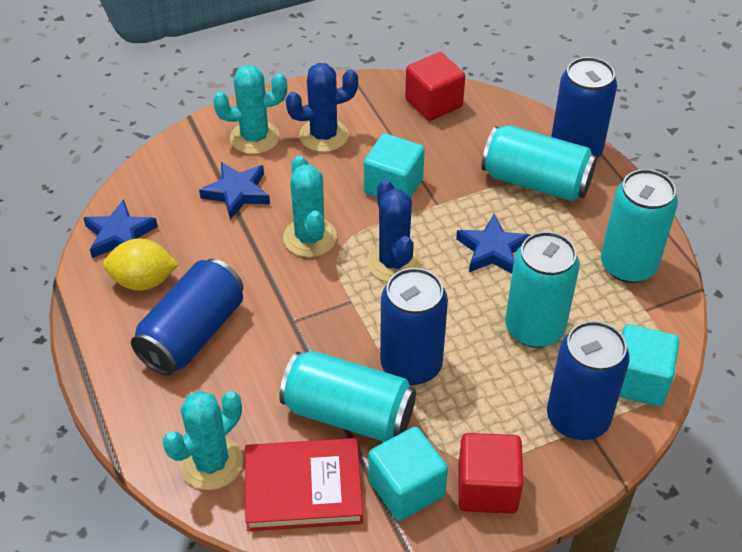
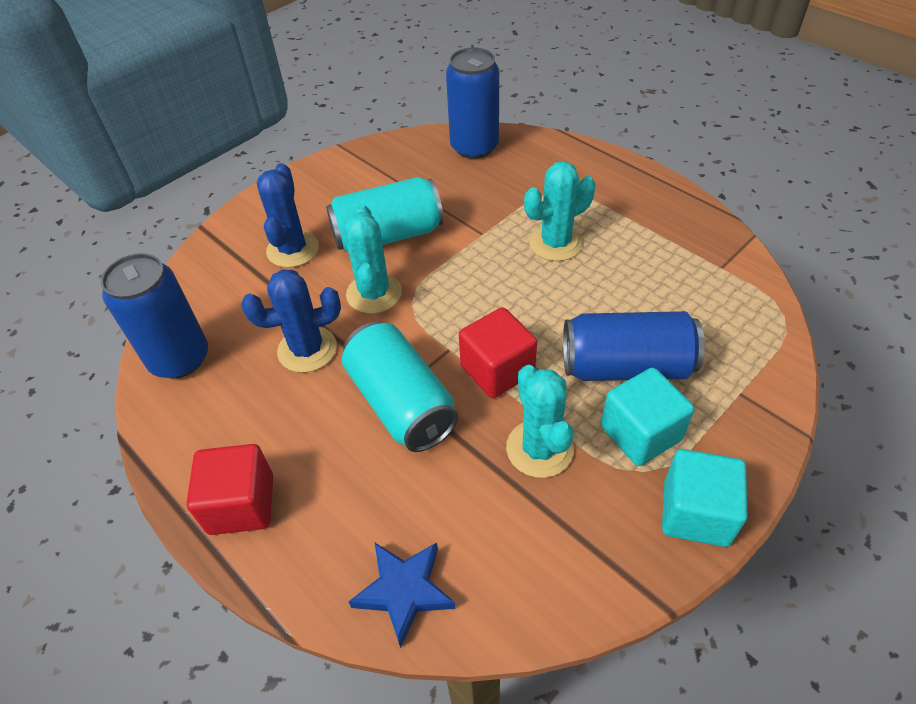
blue can: 4 -> 3
blue star: 3 -> 1
red book: 1 -> 0
turquoise can: 4 -> 2
turquoise cube: 3 -> 2
yellow lemon: 1 -> 0

